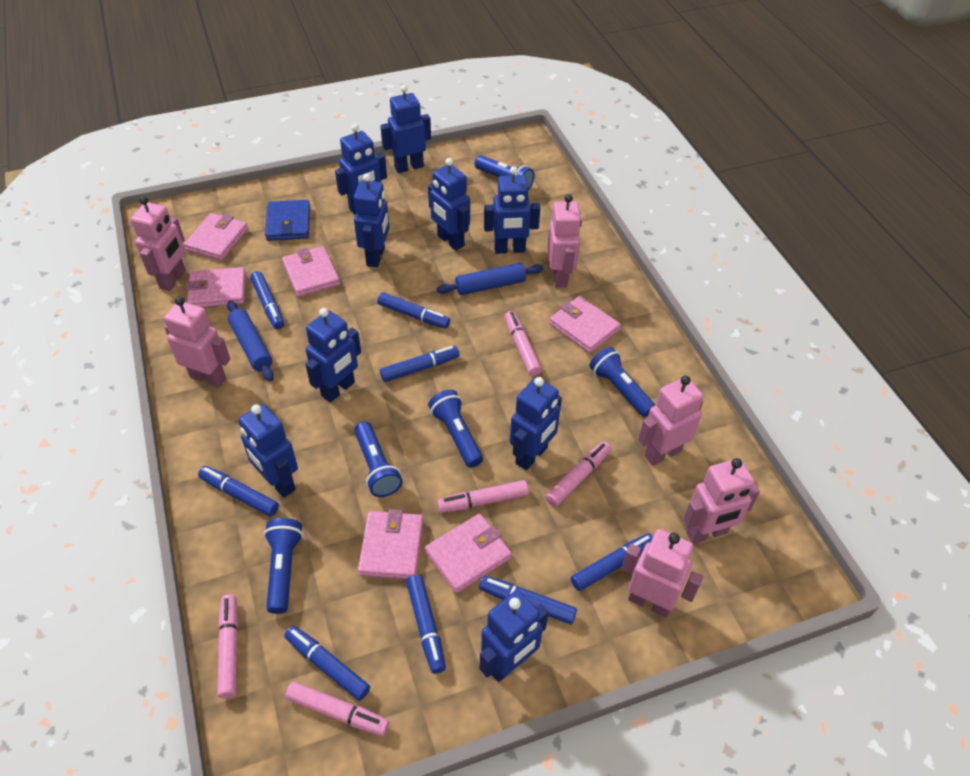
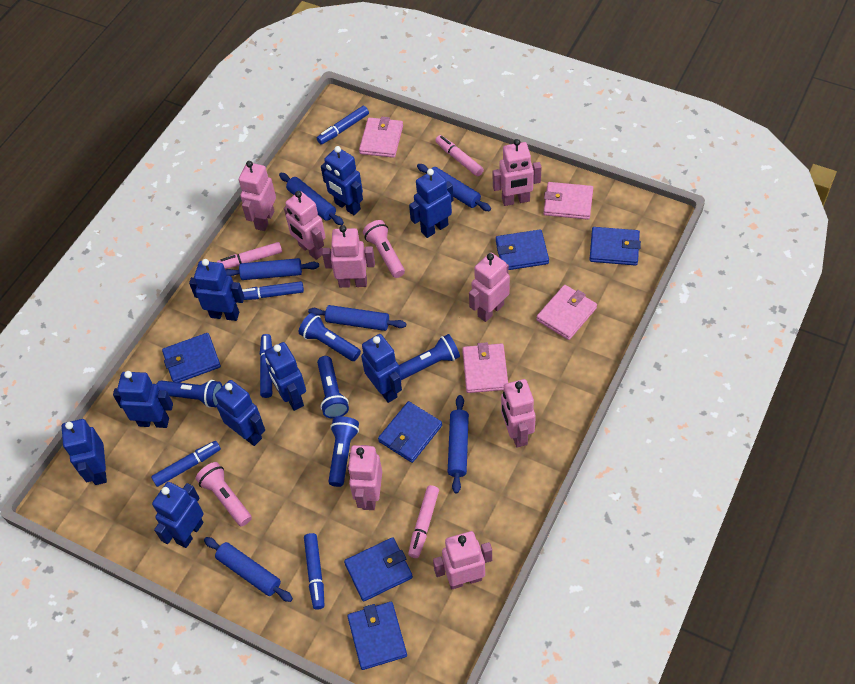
blue marker: 8 -> 5
blue rolling pin: 2 -> 6
blue wallet: 1 -> 6
pink flashlight: 0 -> 2
pink marker: 5 -> 3
pink robot: 6 -> 8
pink wallet: 6 -> 4

